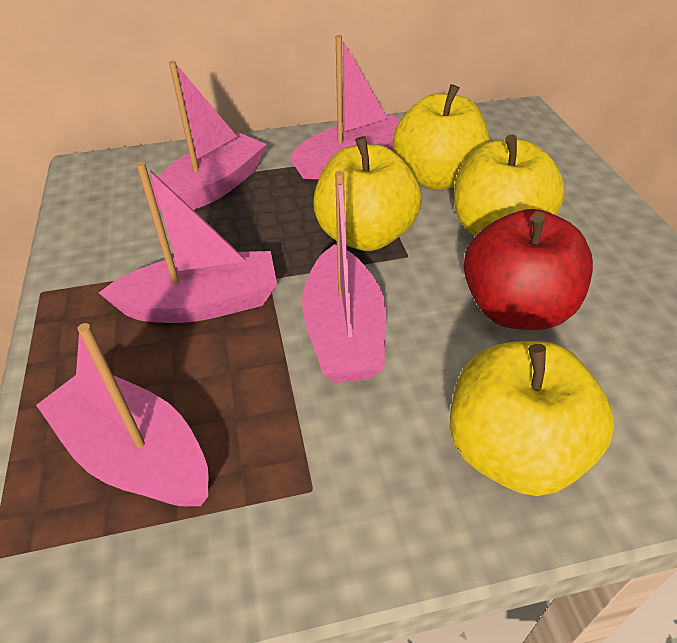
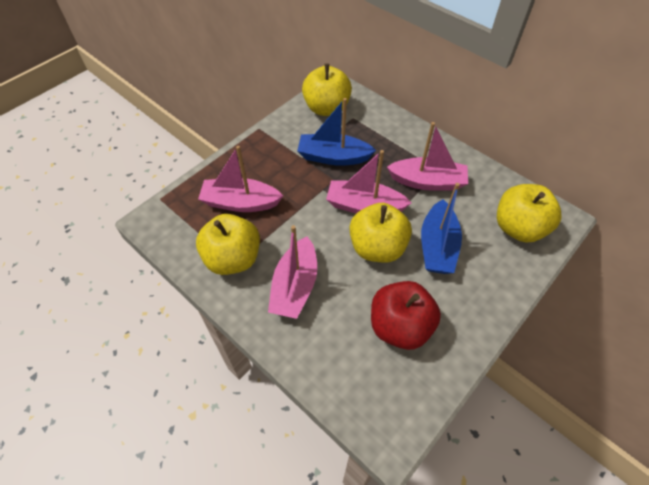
blue boat: 0 -> 2
pink boat: 5 -> 4

